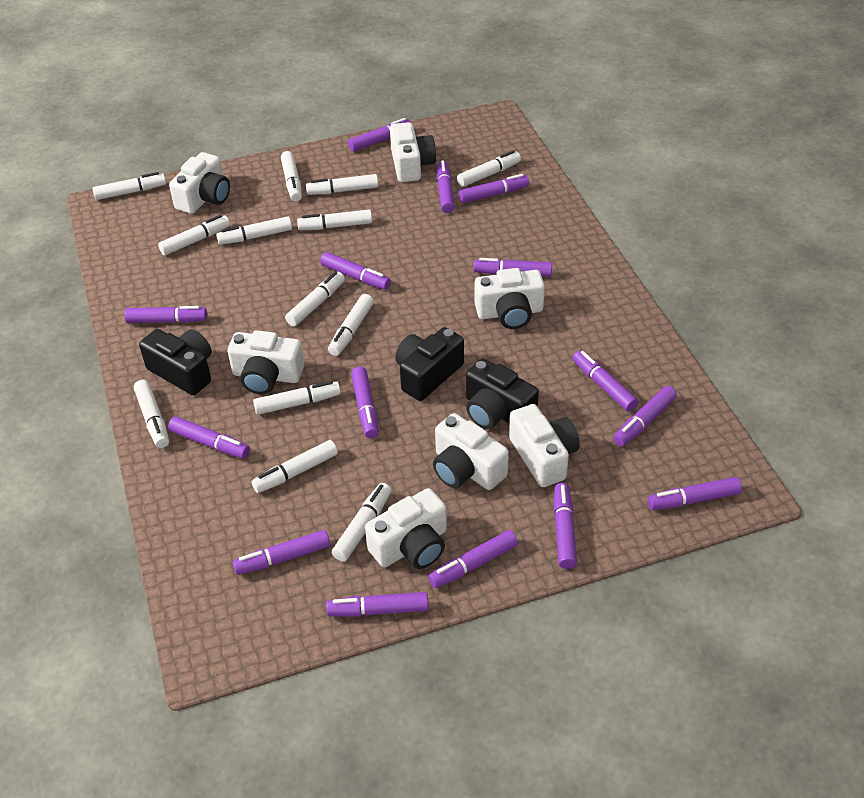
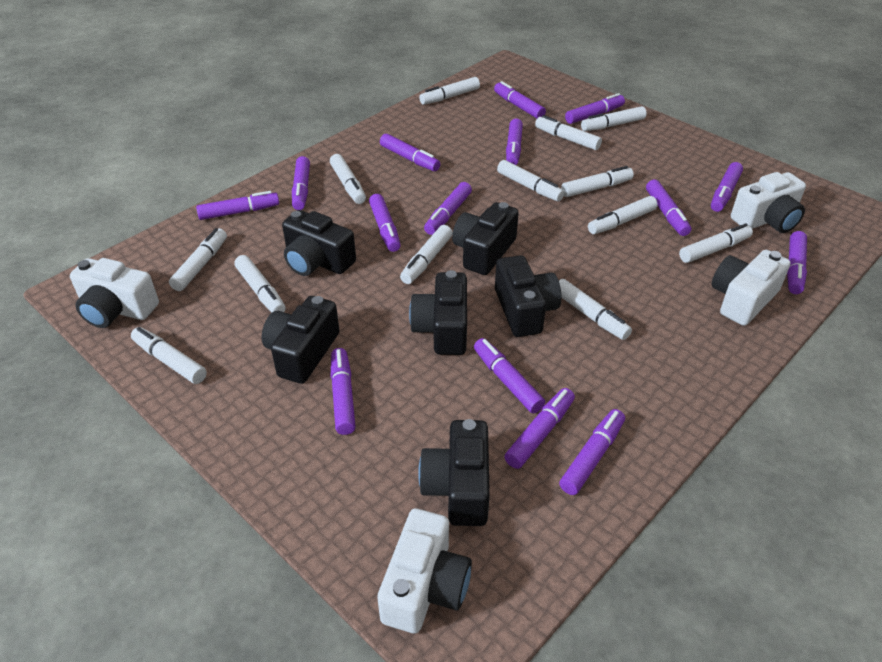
black camera: 3 -> 6
white camera: 7 -> 4

